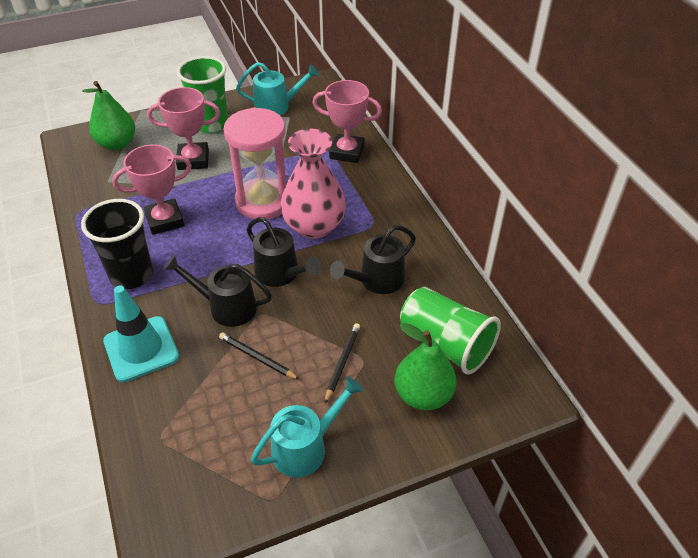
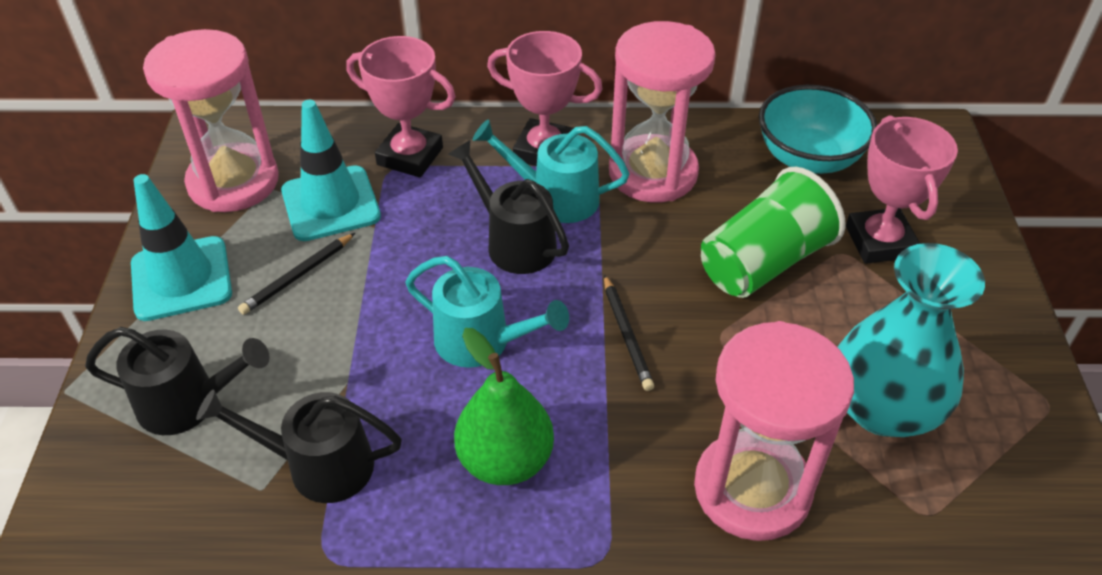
black cup: 1 -> 0
green cup: 2 -> 1
green pear: 2 -> 1
pink hourglass: 1 -> 3
pink vase: 1 -> 0
turquoise bowl: 0 -> 1
turquoise traffic cone: 1 -> 2
turquoise vase: 0 -> 1

